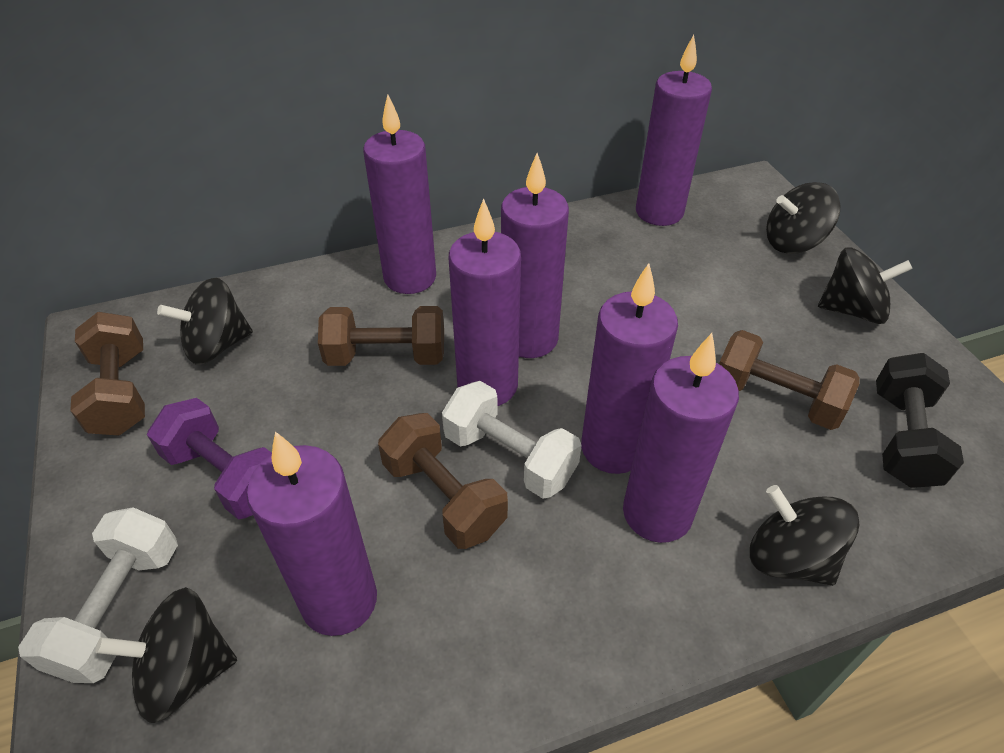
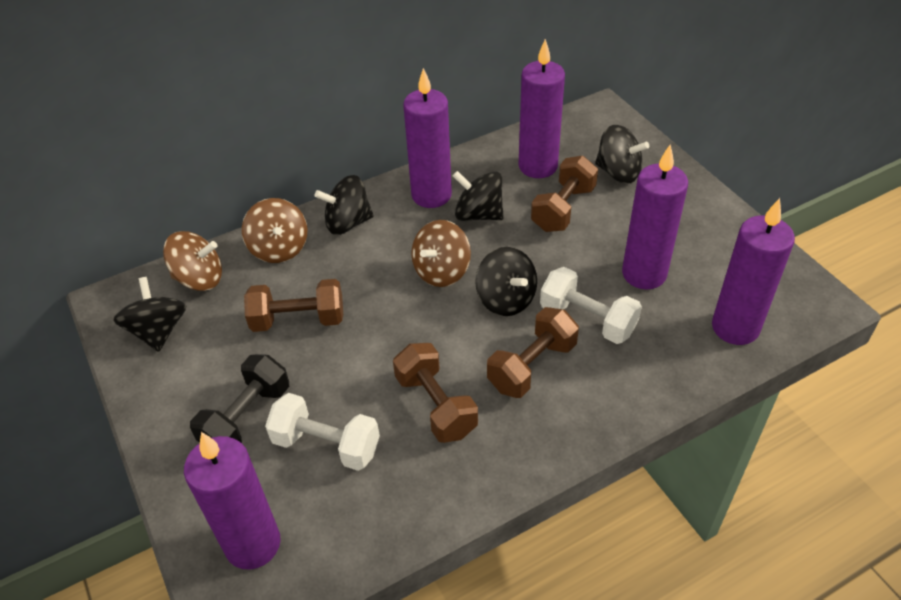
brown spinning top: 0 -> 3
purple candle: 7 -> 5
purple dumbbell: 1 -> 0

